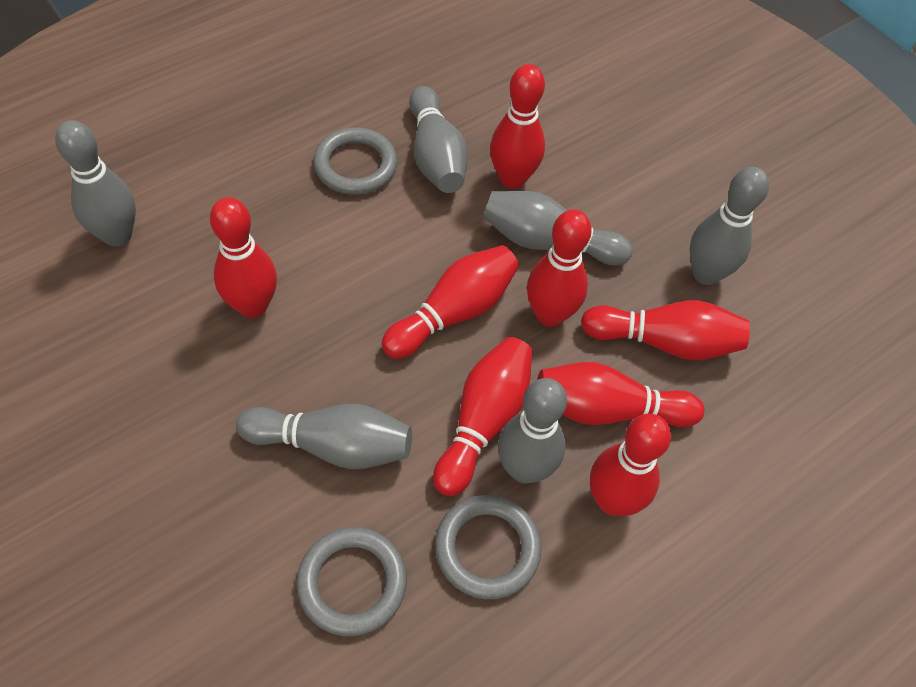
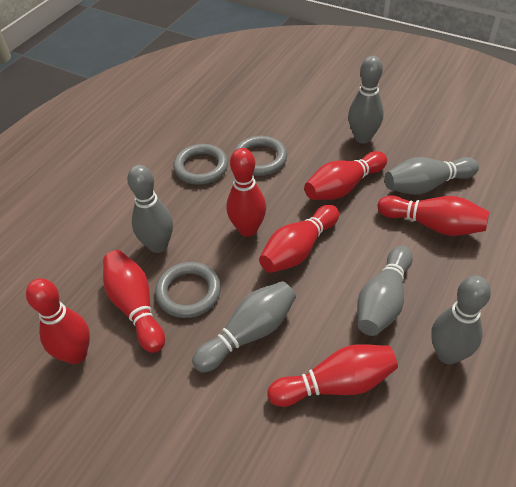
red bowling pin: 8 -> 7

